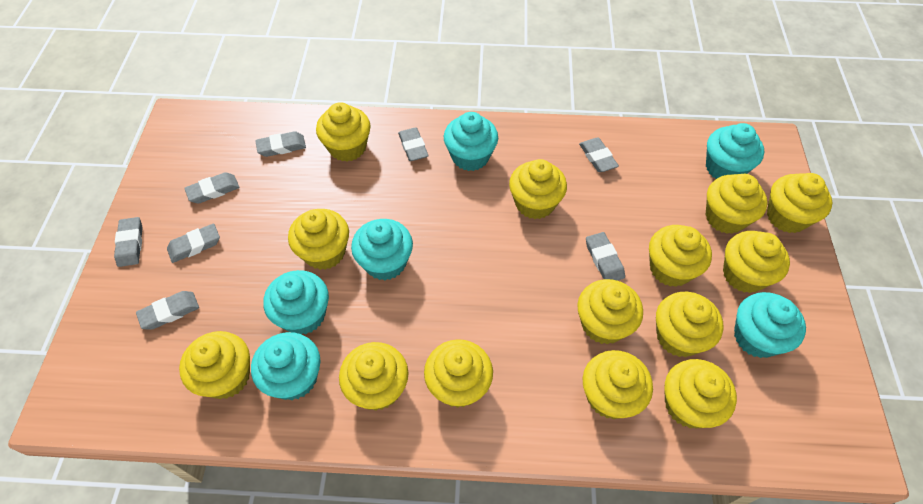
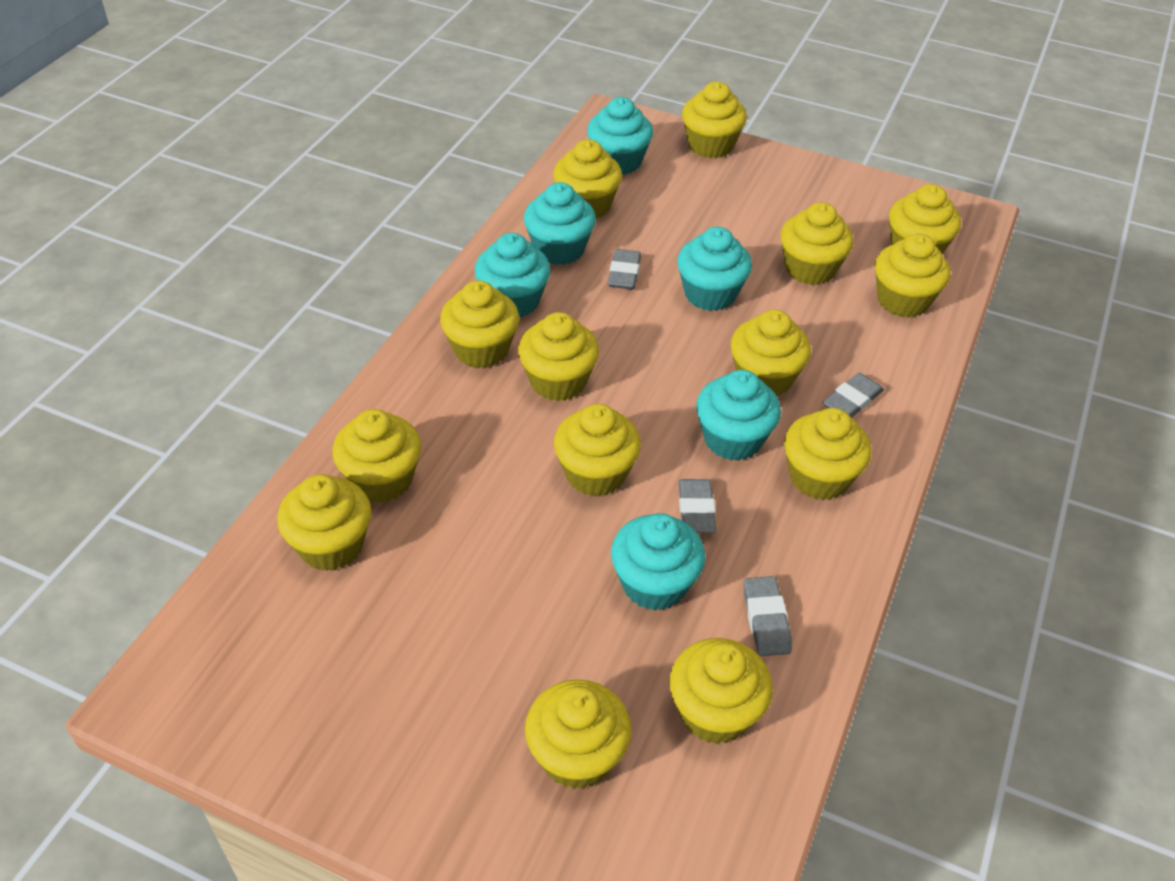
grey eraser: 8 -> 4

